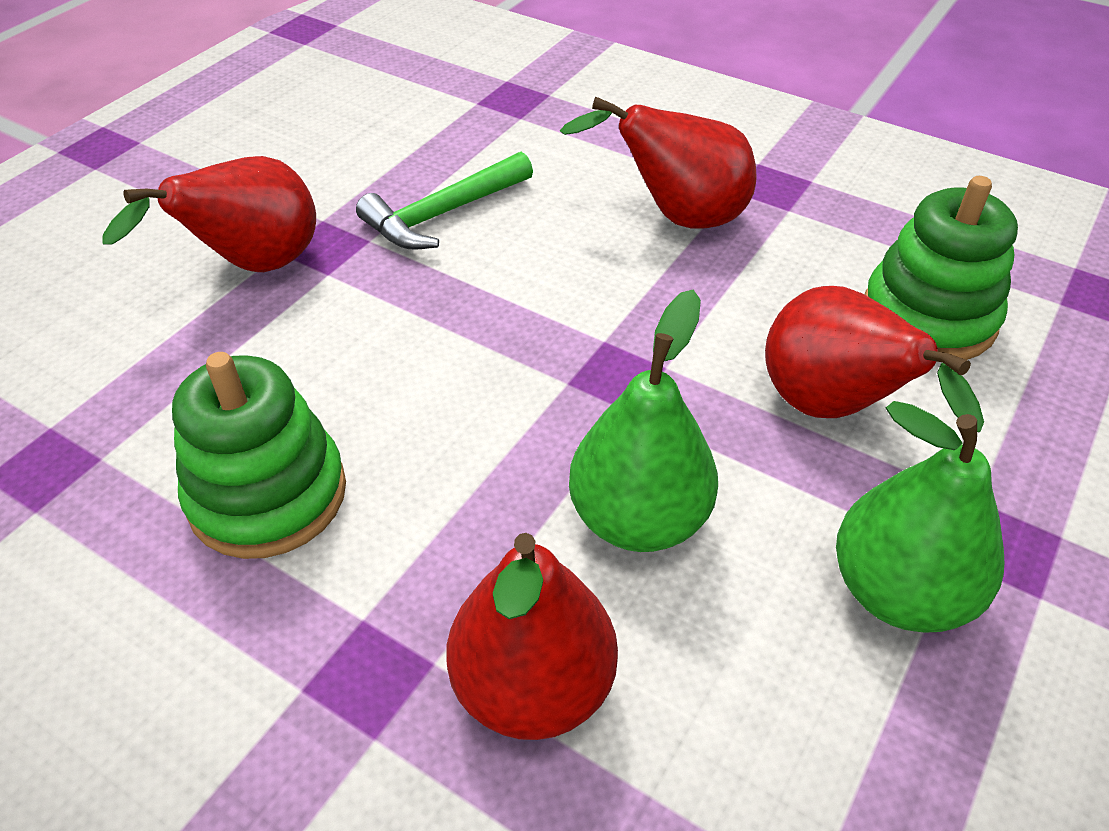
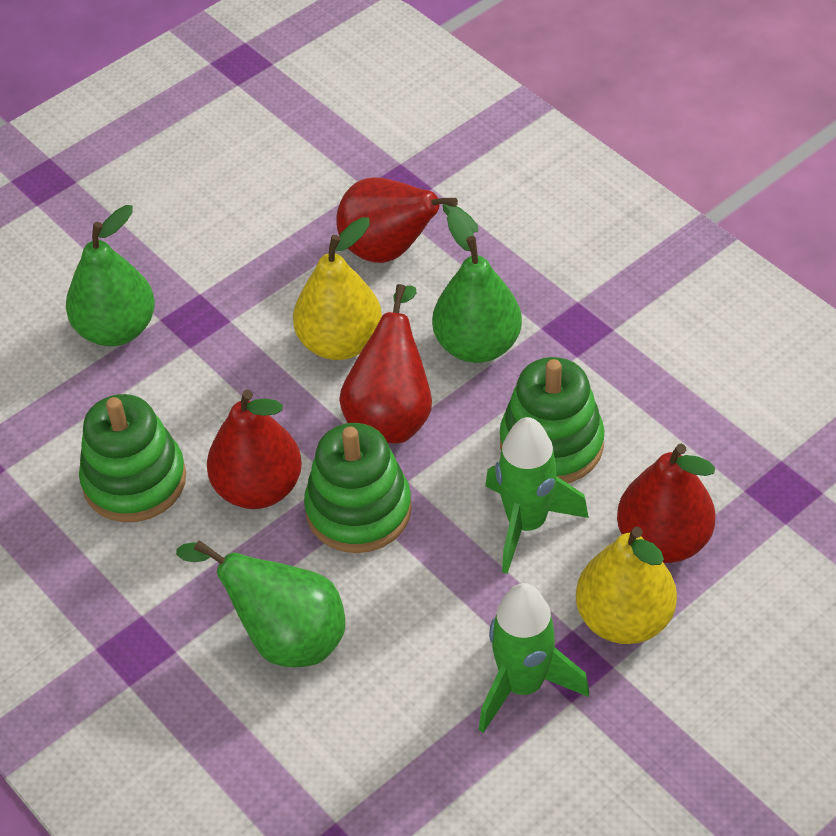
green hammer: 1 -> 0
green pear: 2 -> 3
green rocket: 0 -> 2
green stacking toy: 2 -> 3
yellow pear: 0 -> 2

